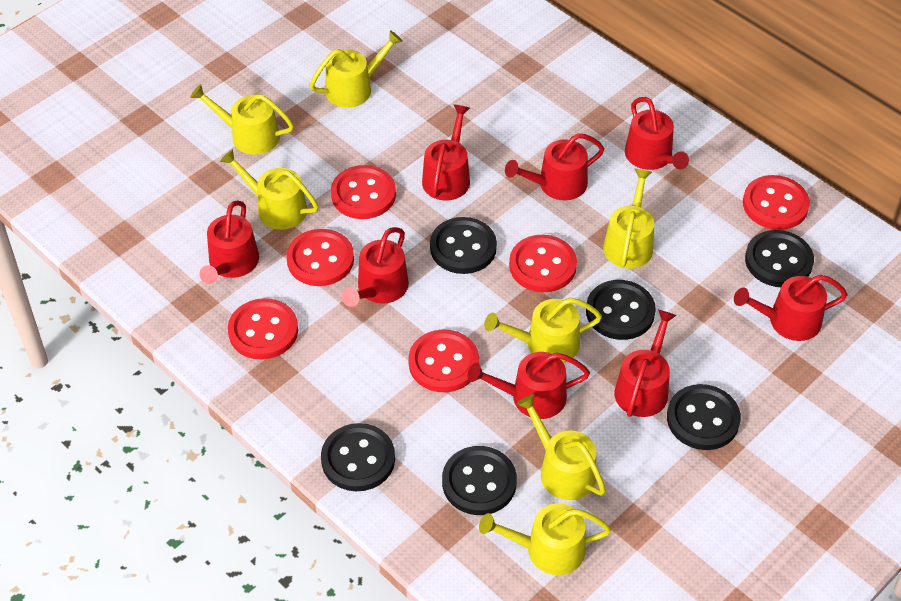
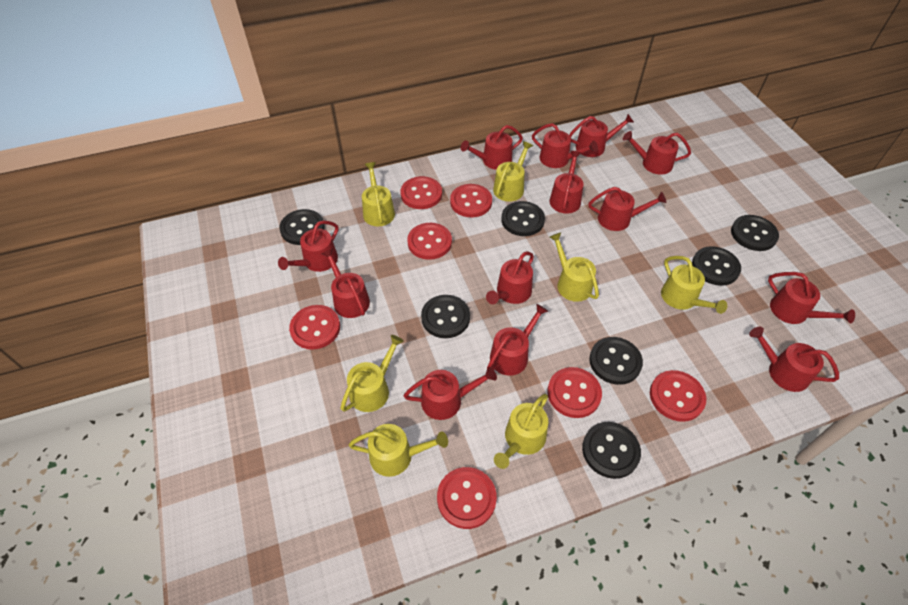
black button: 6 -> 7
red button: 6 -> 7
red watering can: 8 -> 13

